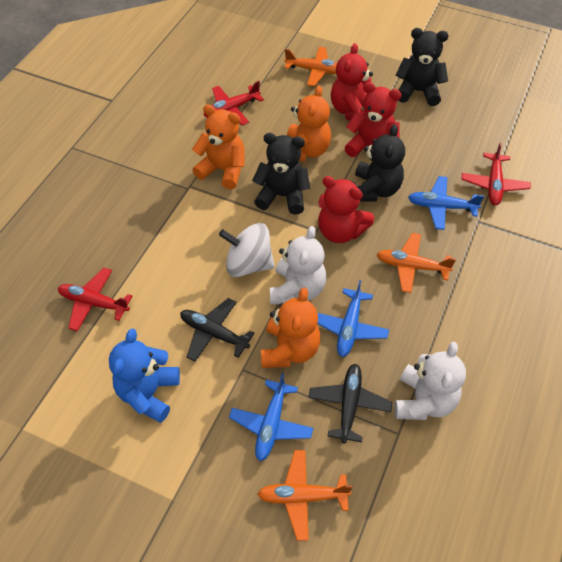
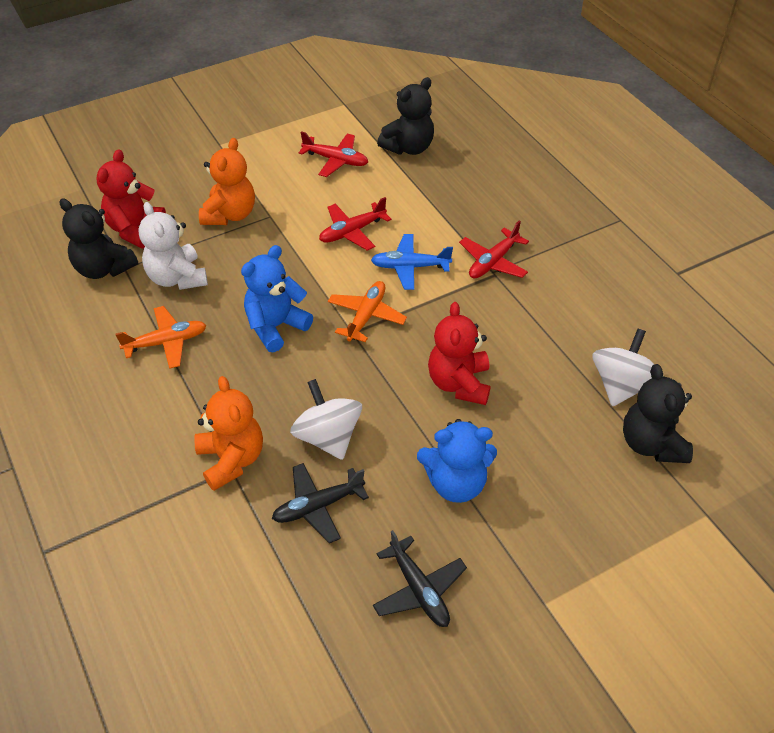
blue plane: 3 -> 1
blue teddy bear: 1 -> 2
orange plane: 3 -> 2
orange teddy bear: 3 -> 2
red teddy bear: 3 -> 2
white spinning top: 1 -> 2
white teddy bear: 2 -> 1

